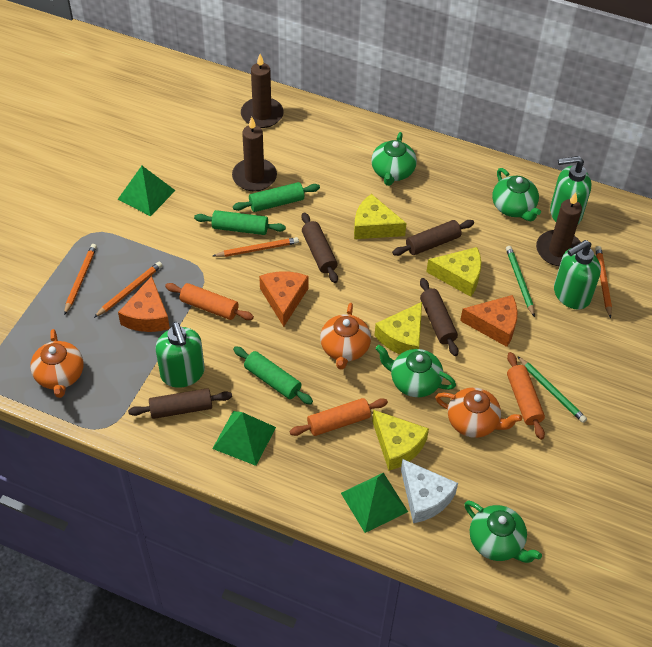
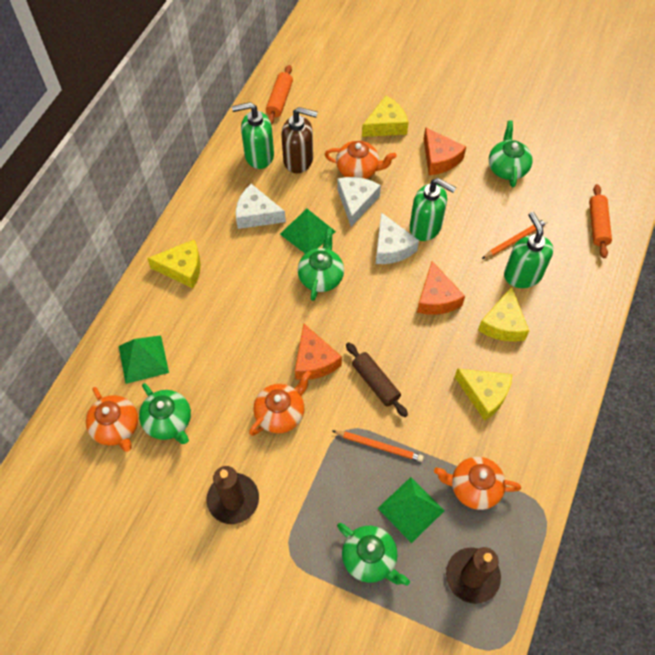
brown candle: 3 -> 2
brown rolling pin: 4 -> 1
brown soap dispenser: 0 -> 1
green pencil: 2 -> 0
green rolling pin: 3 -> 0
orange pencil: 4 -> 2
orange rolling pin: 3 -> 2
orange teapot: 3 -> 4
white cheese: 1 -> 3

